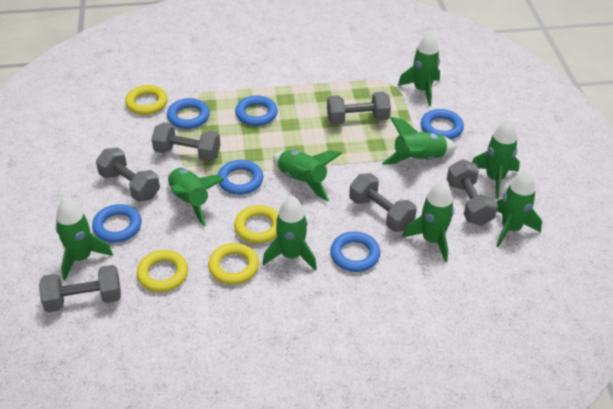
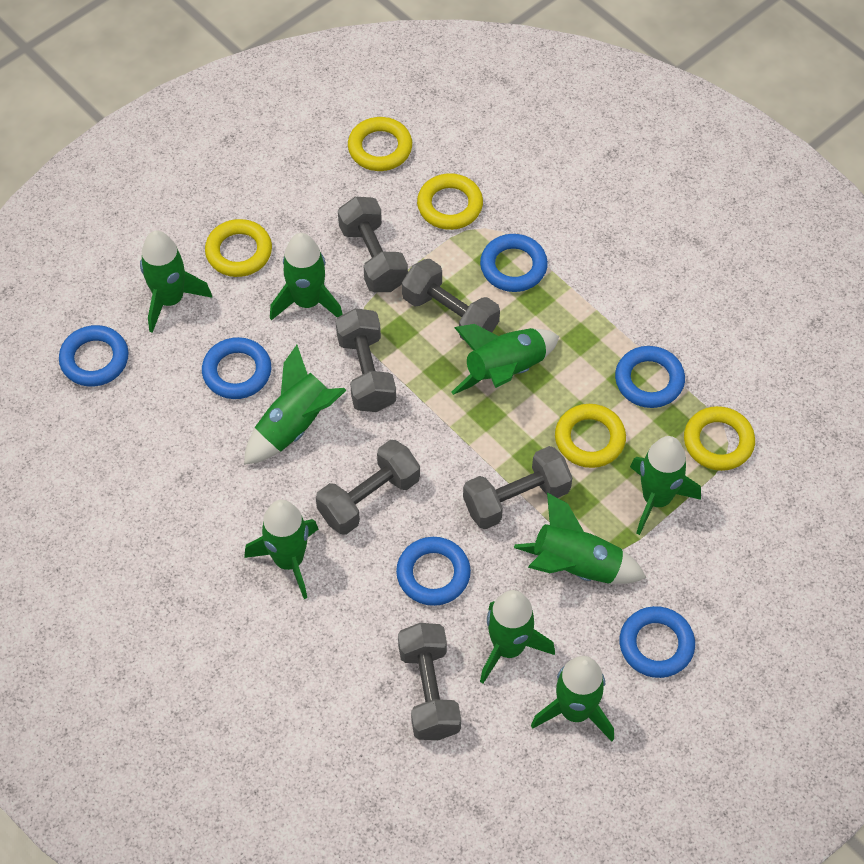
yellow ring: 4 -> 5

